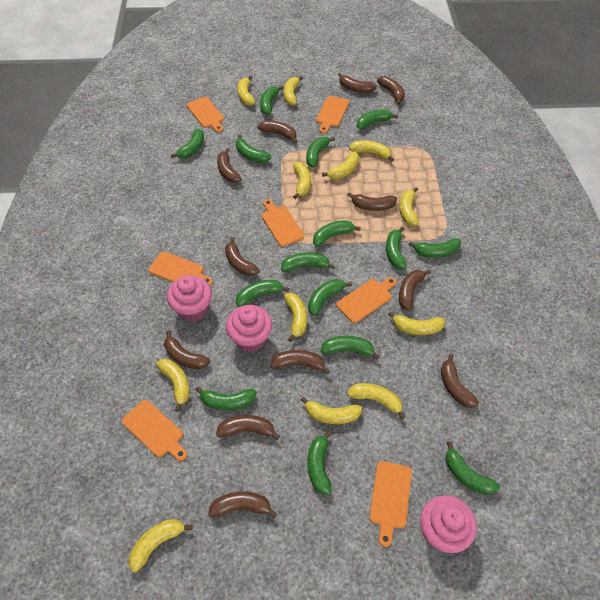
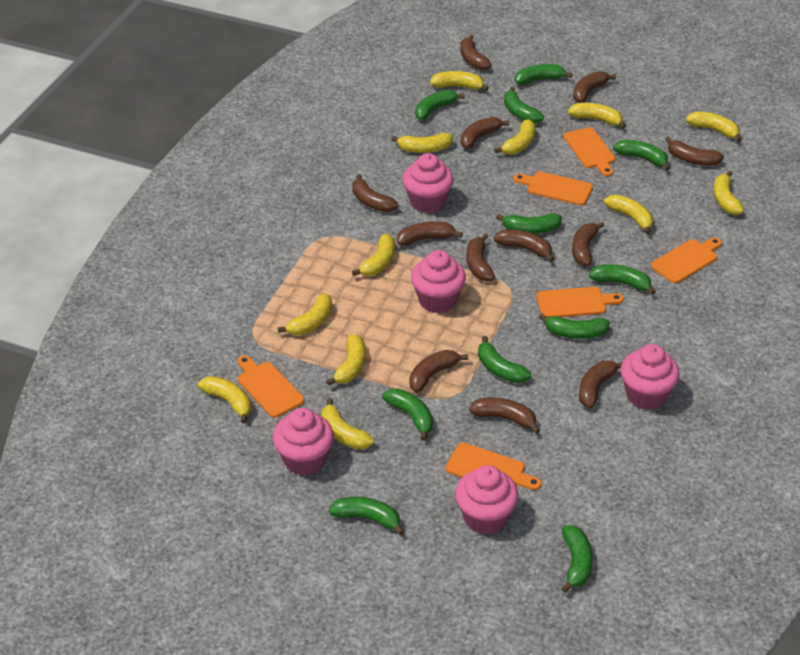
green banana: 15 -> 11
orange cutting board: 7 -> 6
pink cupcake: 3 -> 5

